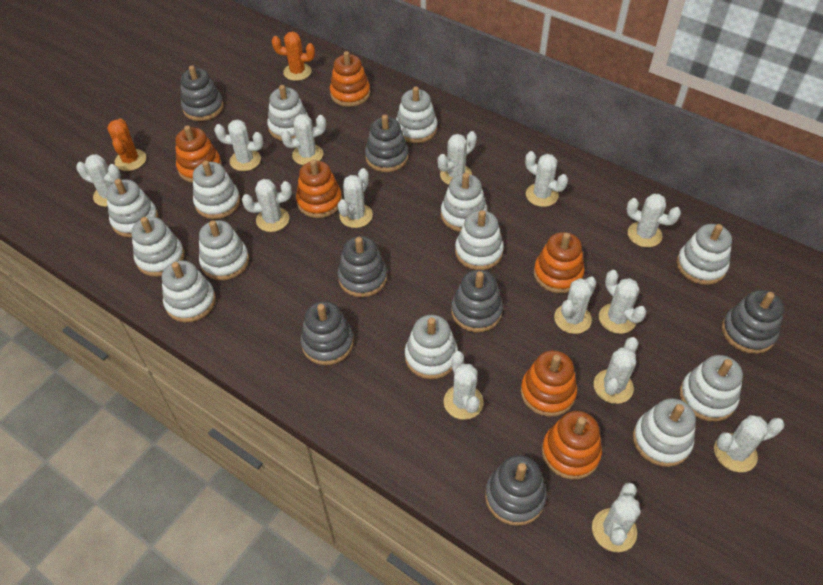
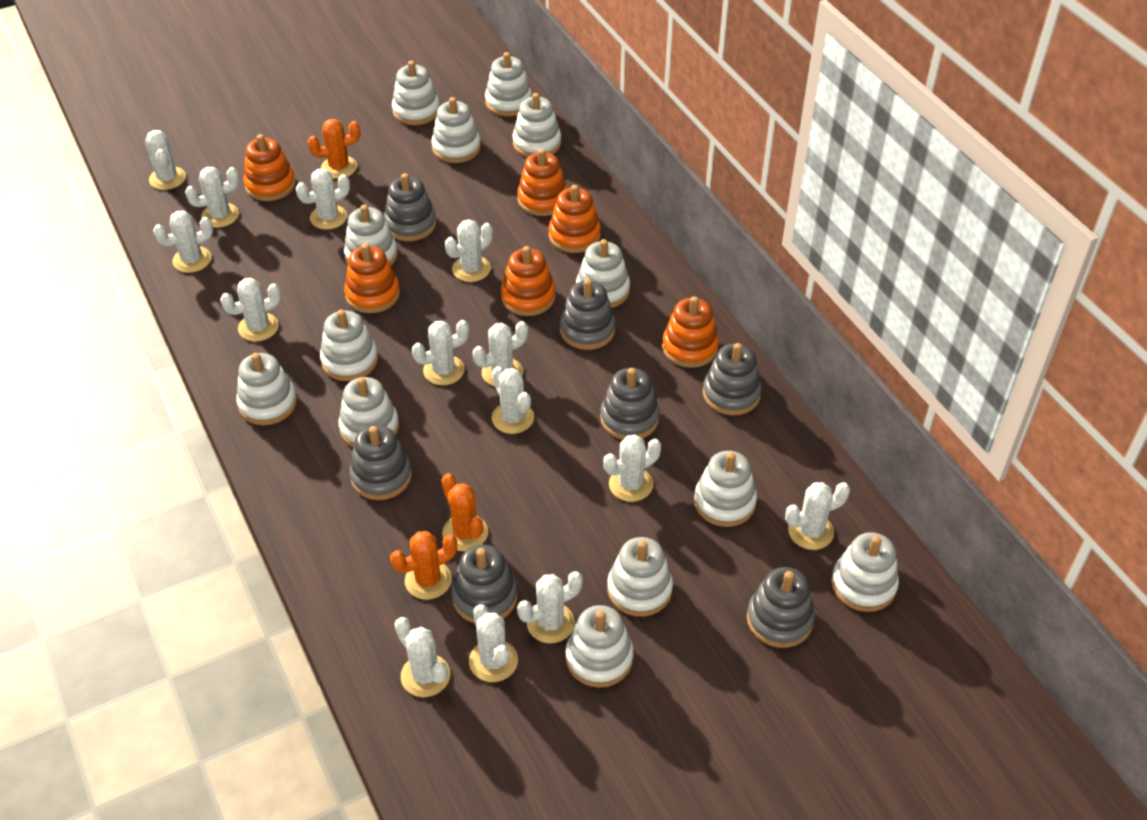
orange cactus: 2 -> 3

